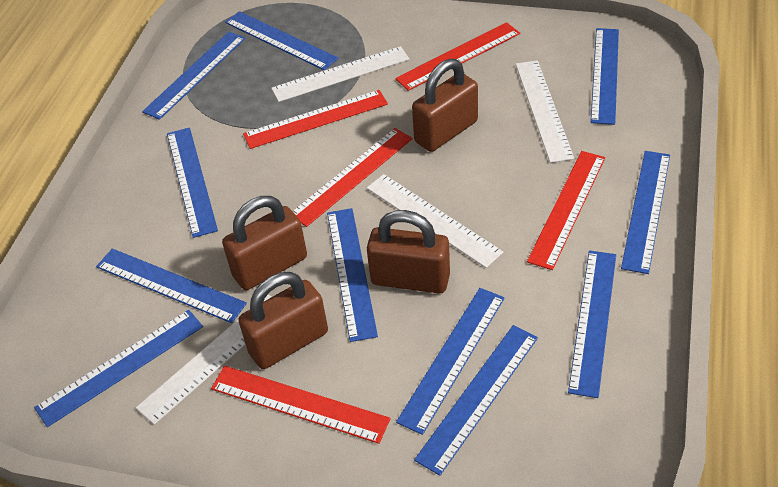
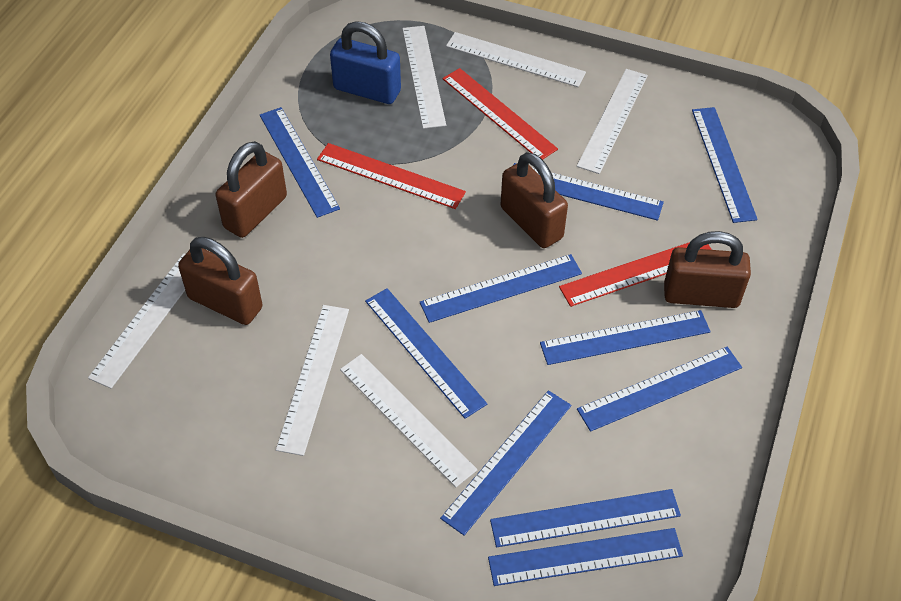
blue padlock: 0 -> 1
blue ruler: 11 -> 10
red ruler: 5 -> 3
white ruler: 4 -> 6

